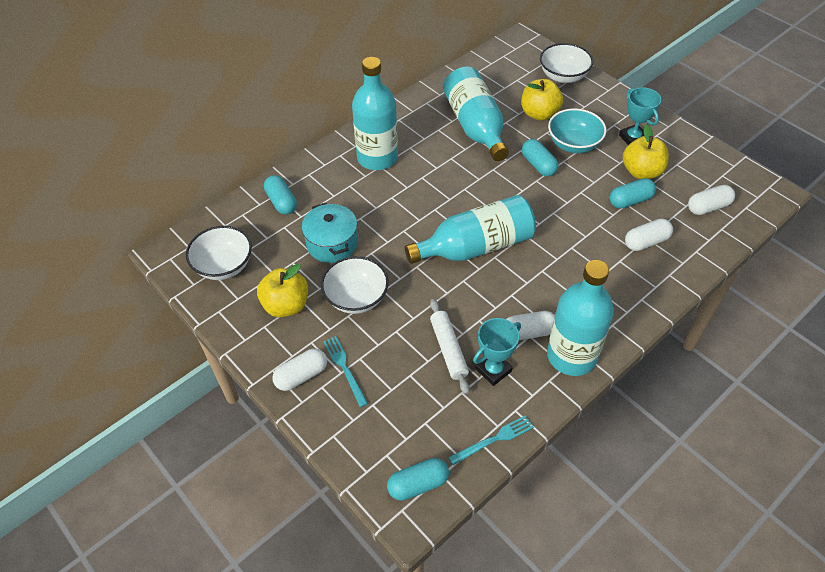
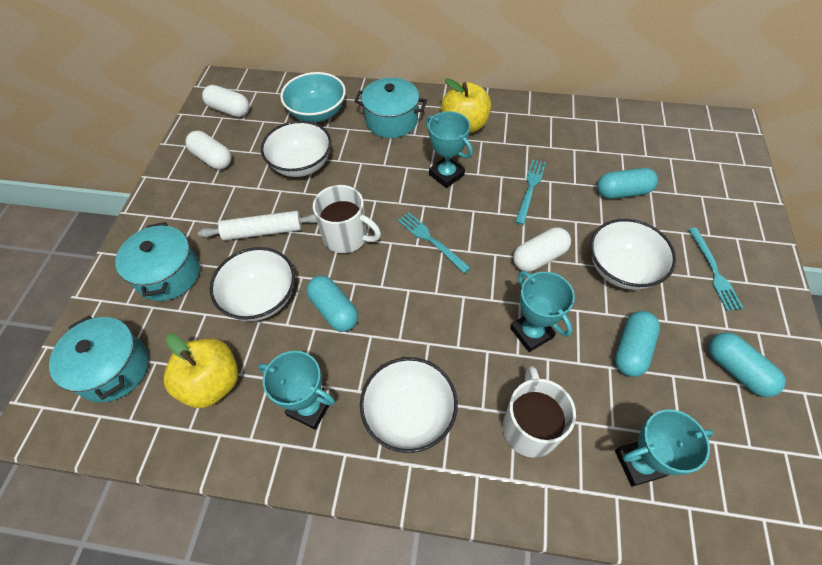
turquoise bottle: 4 -> 0
turquoise fork: 2 -> 3
turquoise pot: 1 -> 3
turquoise trophy: 2 -> 4
white bowl: 3 -> 4
white capsule: 4 -> 3
white mug: 0 -> 2
yellow apple: 3 -> 2

